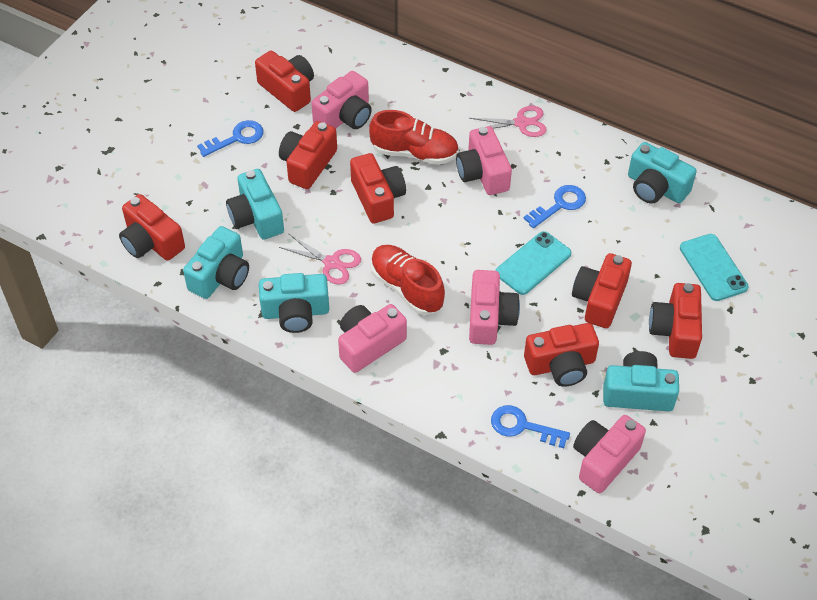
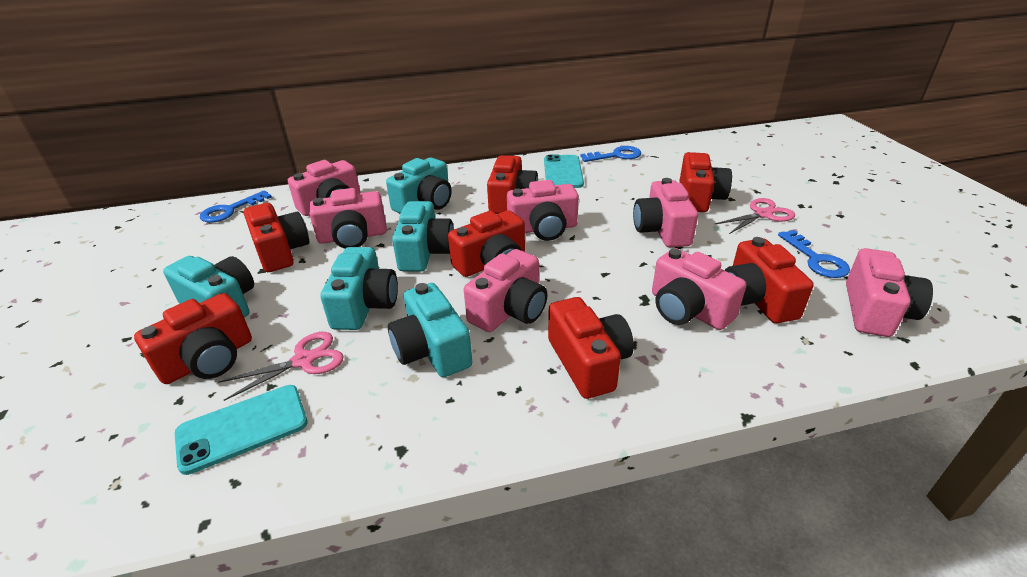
pink camera: 5 -> 7
red shoe: 2 -> 0

